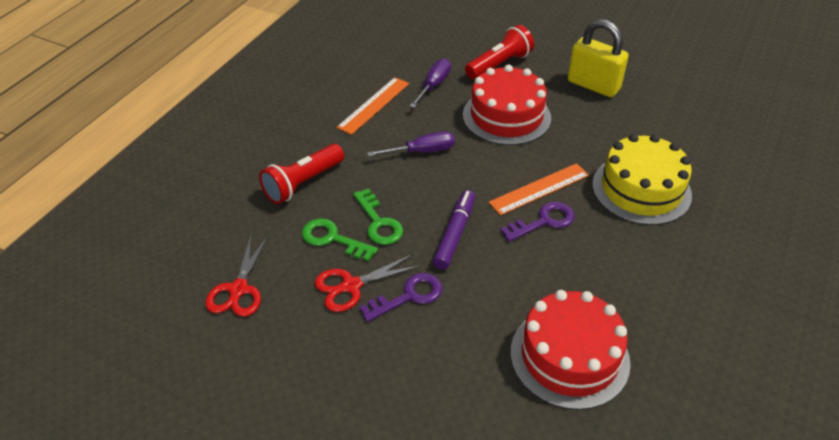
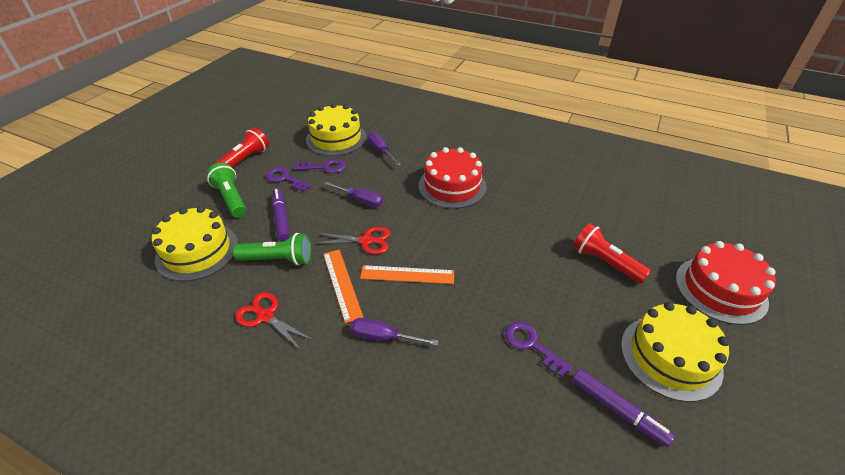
green flashlight: 0 -> 2
green key: 2 -> 0
purple key: 2 -> 3
purple marker: 1 -> 2
purple screwdriver: 2 -> 3
yellow cake: 1 -> 3
yellow padlock: 1 -> 0

